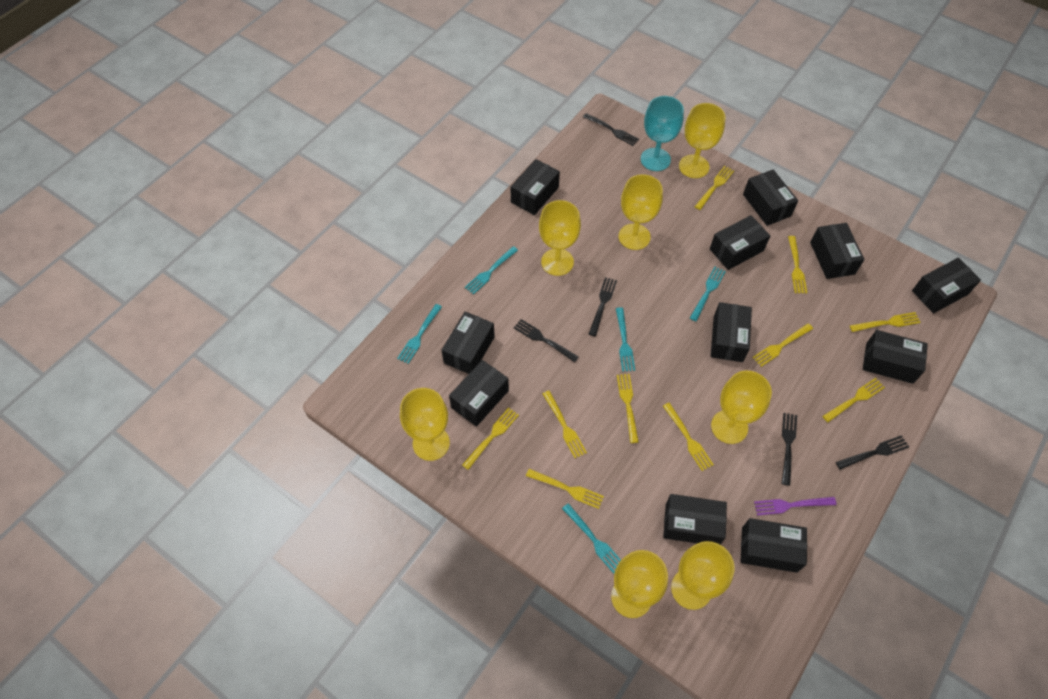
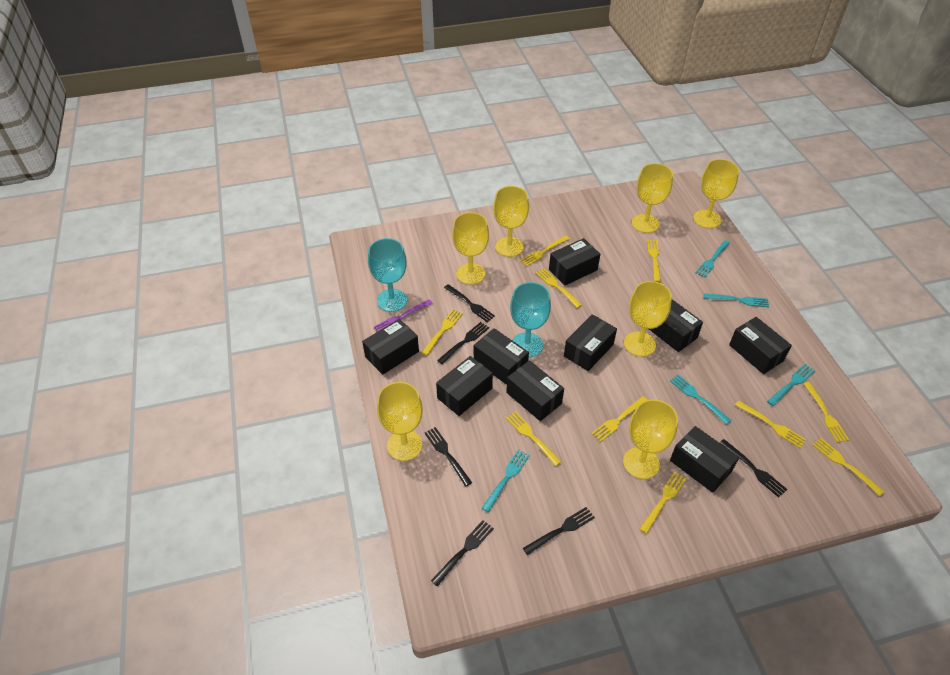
black box: 11 -> 9
black fork: 5 -> 6
turquoise goblet: 1 -> 2

